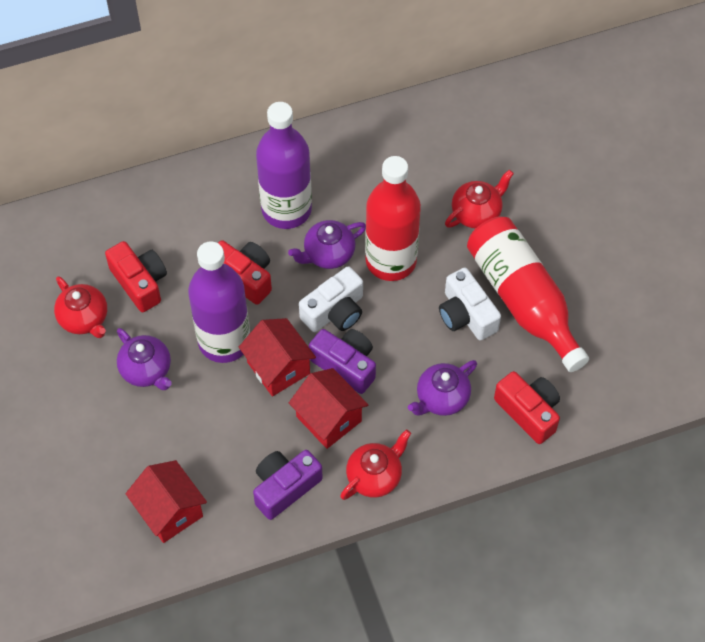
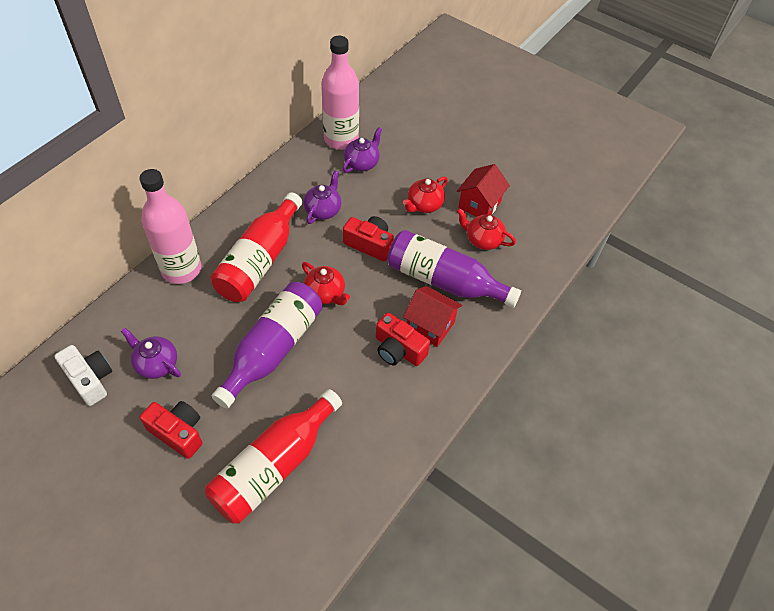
pink bottle: 0 -> 2
purple camera: 2 -> 0
red house: 3 -> 2
white camera: 2 -> 1

